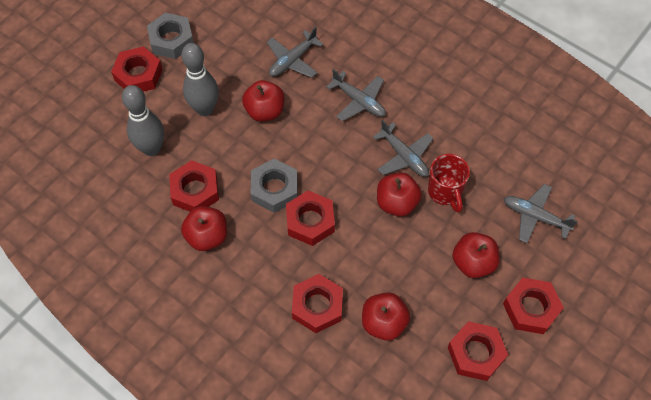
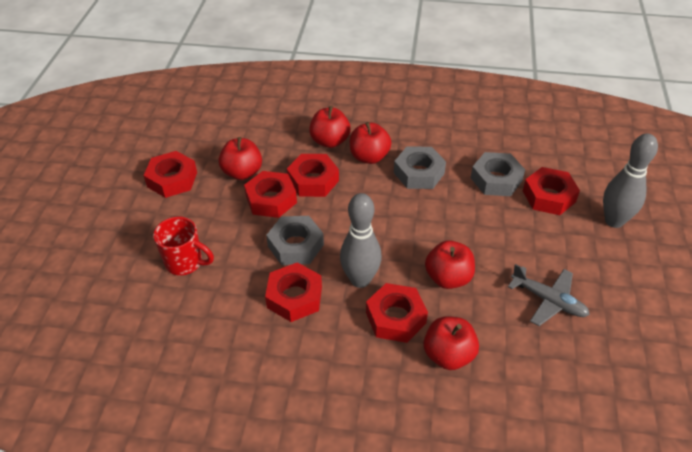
grey nut: 2 -> 3
grey plane: 4 -> 1

